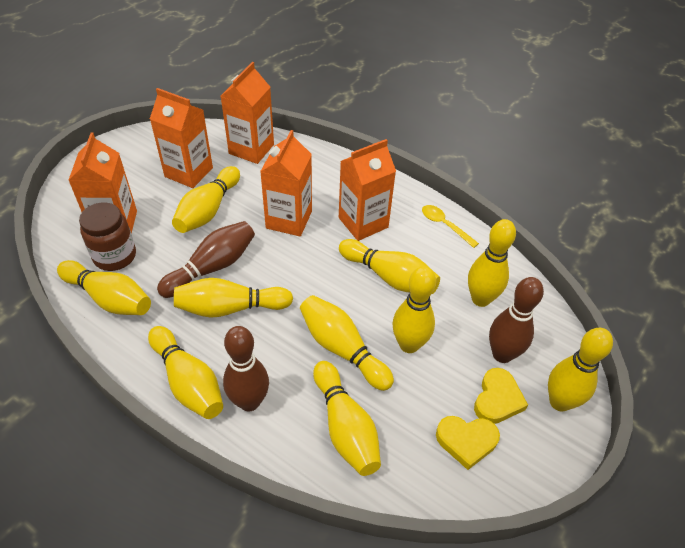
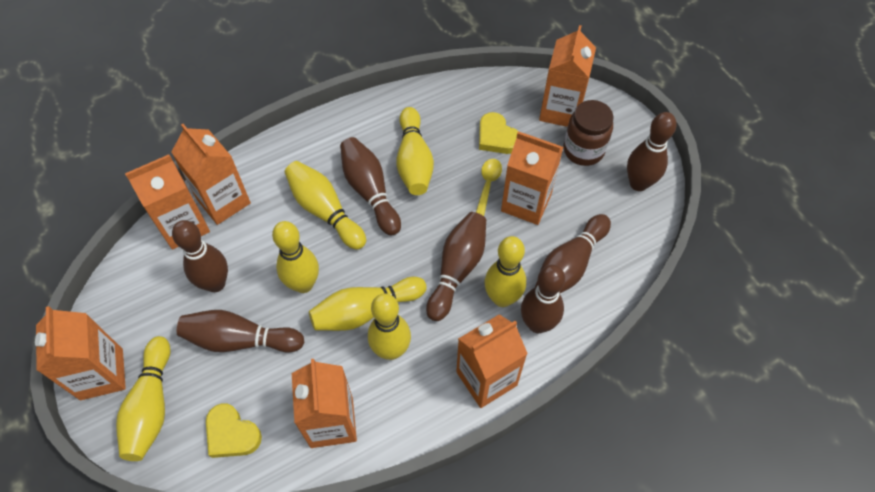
brown bowling pin: 3 -> 7
orange carton: 5 -> 7
yellow bowling pin: 10 -> 7

